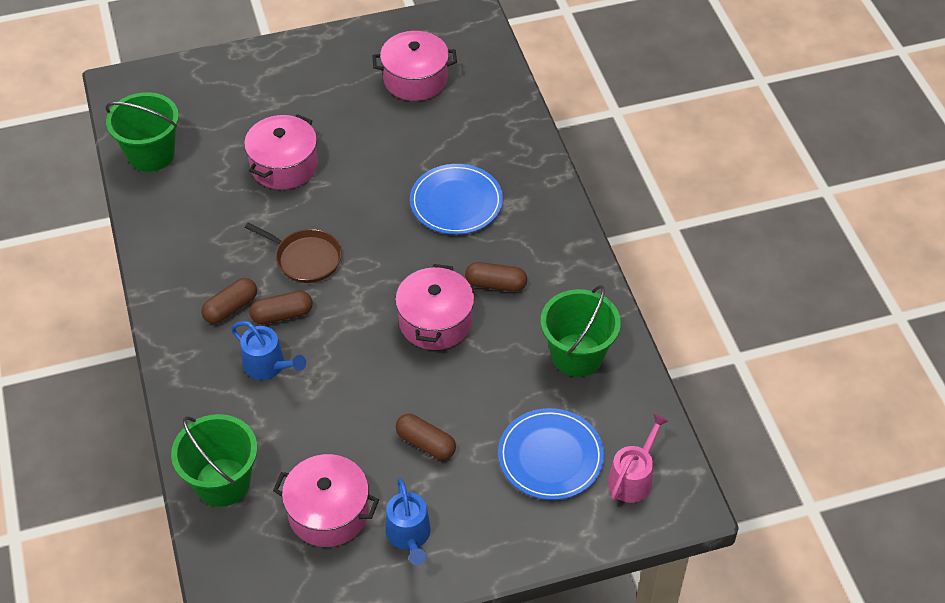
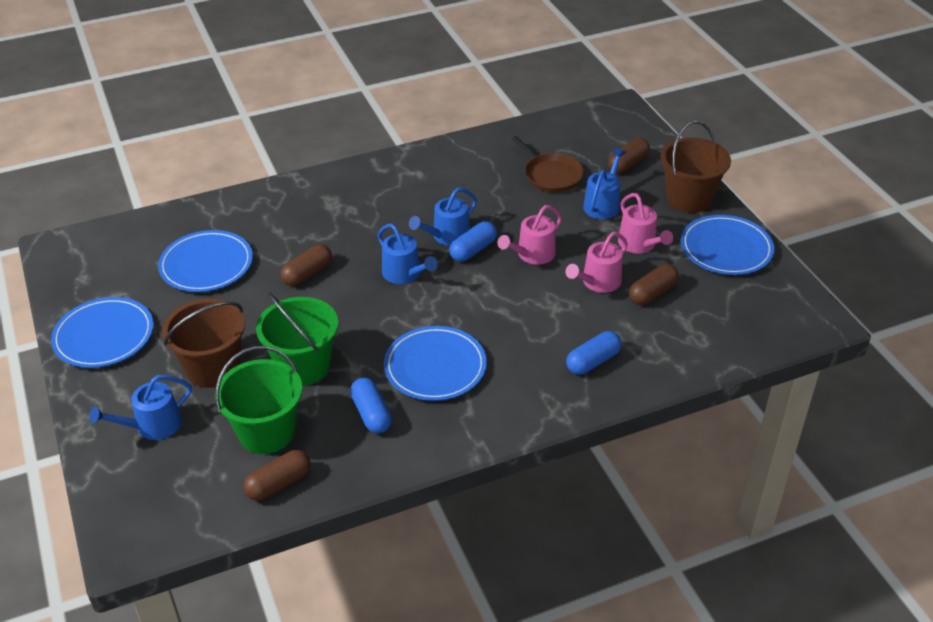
blue capsule: 0 -> 3
blue plate: 2 -> 4
blue watering can: 2 -> 4
brown bucket: 0 -> 2
green bucket: 3 -> 2
pink pot: 4 -> 0
pink watering can: 1 -> 3

